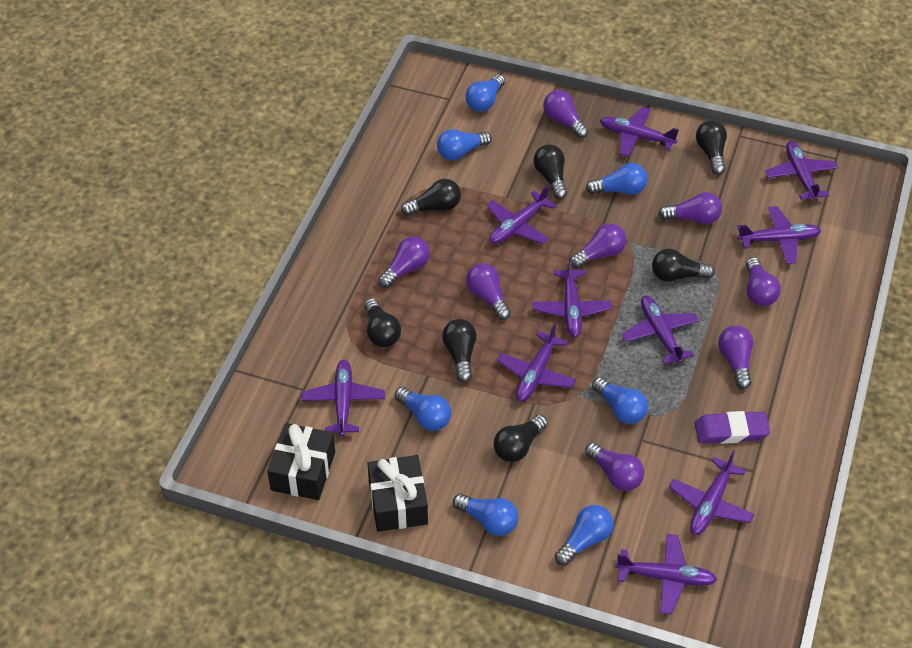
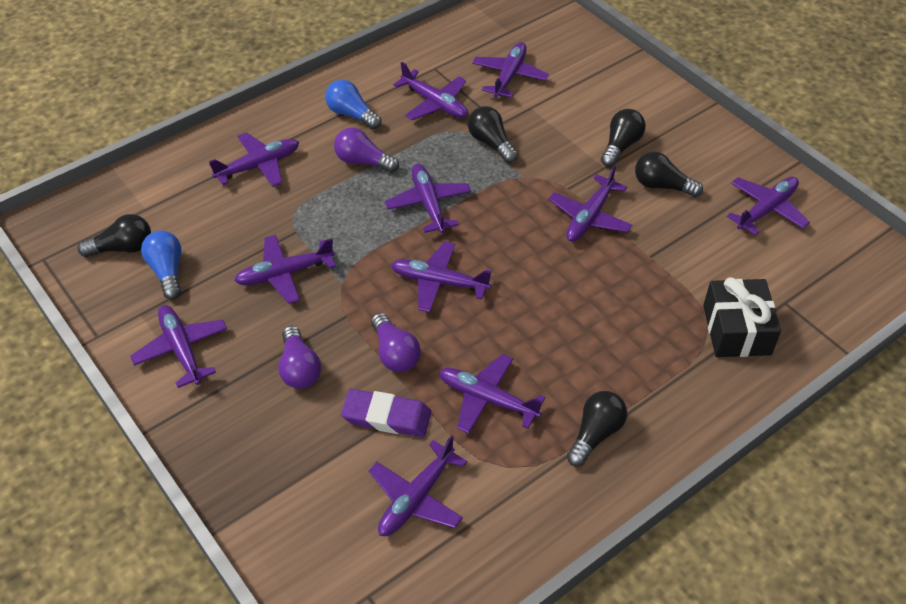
black gift: 2 -> 1
black light bulb: 7 -> 5
blue light bulb: 7 -> 2
purple light bulb: 8 -> 3
purple plane: 10 -> 11

